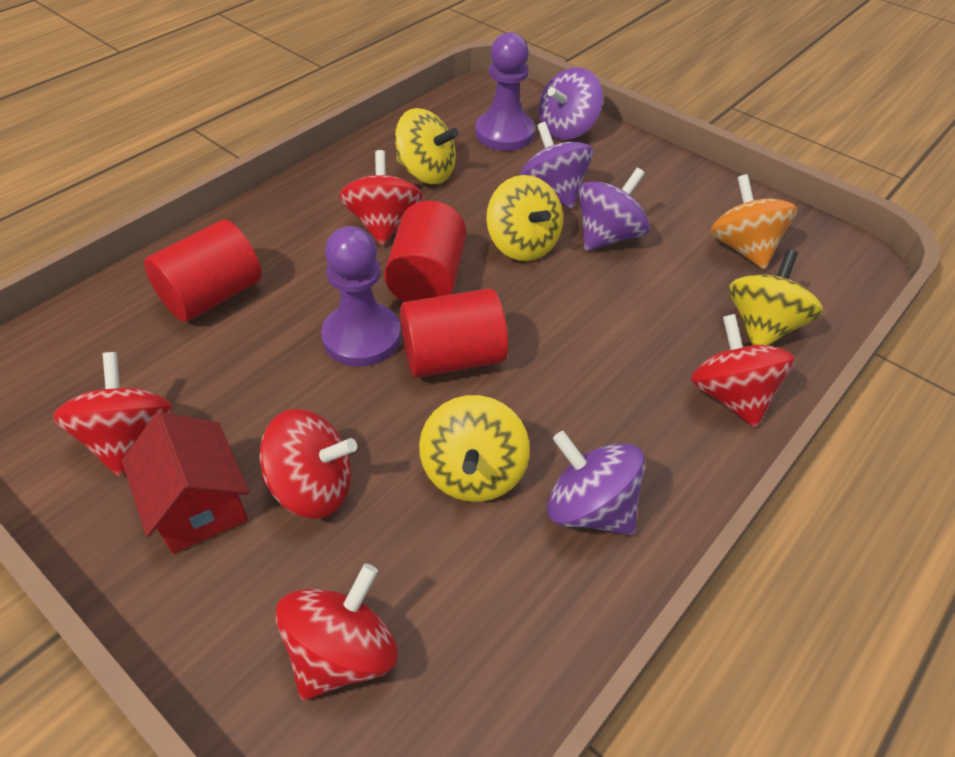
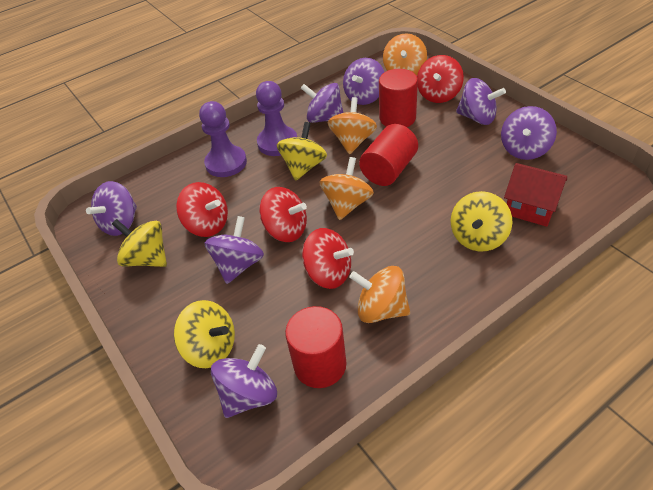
orange spinning top: 1 -> 4
purple spinning top: 4 -> 7
red spinning top: 5 -> 4

